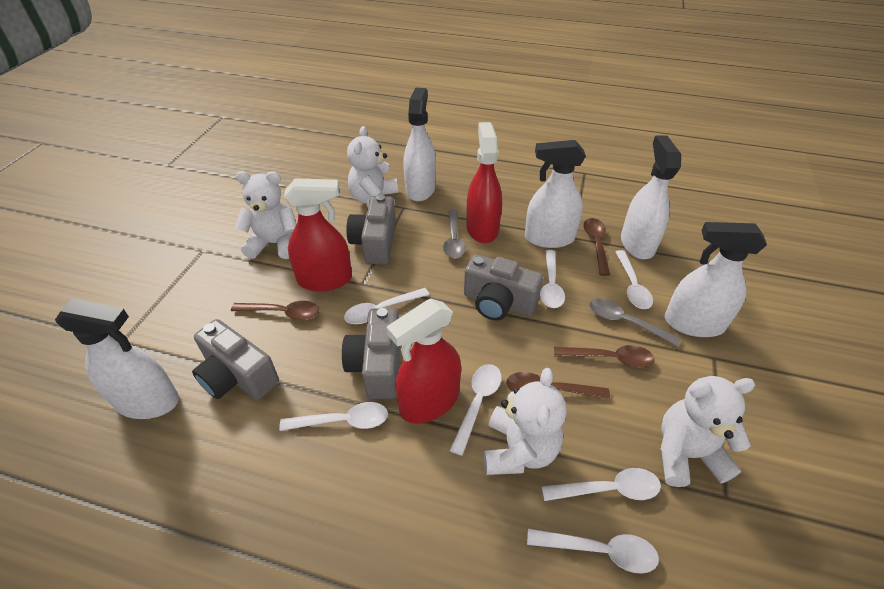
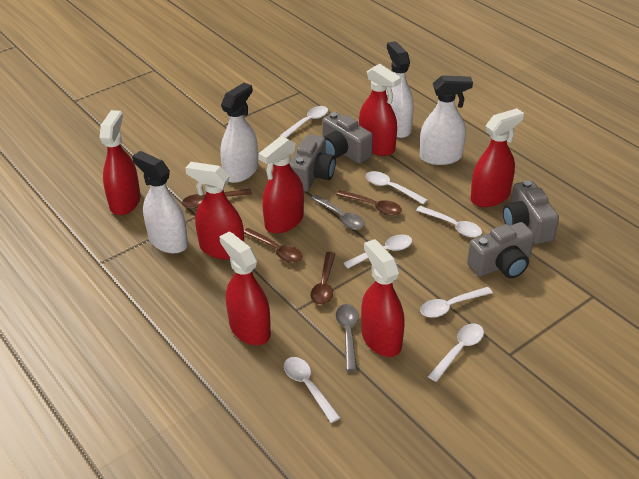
red spray bottle: 3 -> 7
white spray bottle: 5 -> 4
white teddy bear: 4 -> 0

